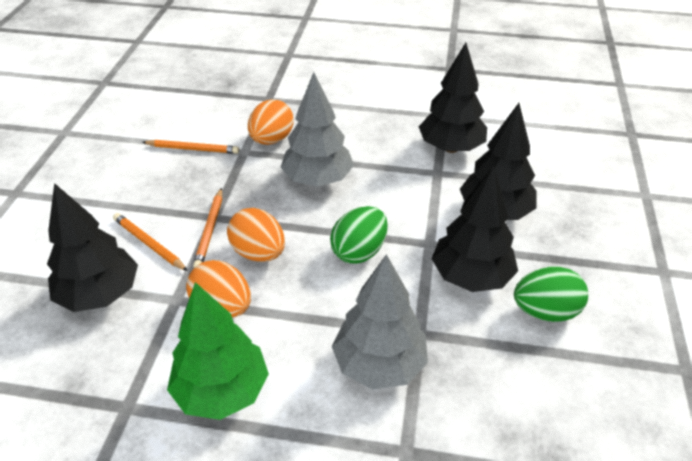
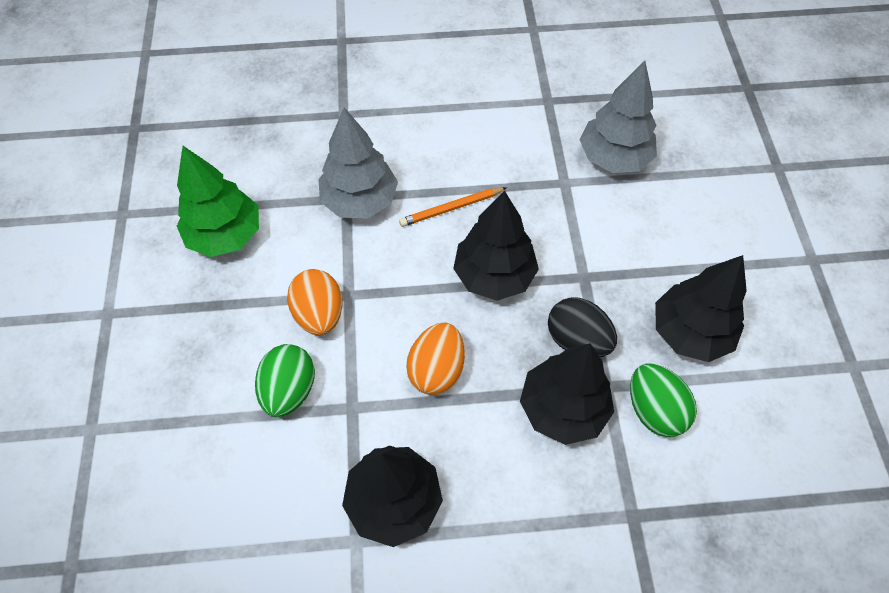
black egg: 0 -> 1
orange egg: 3 -> 2
orange pencil: 3 -> 1

